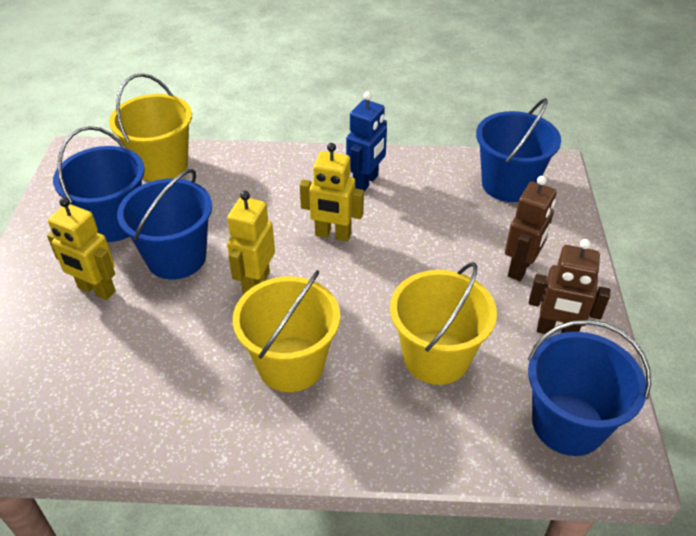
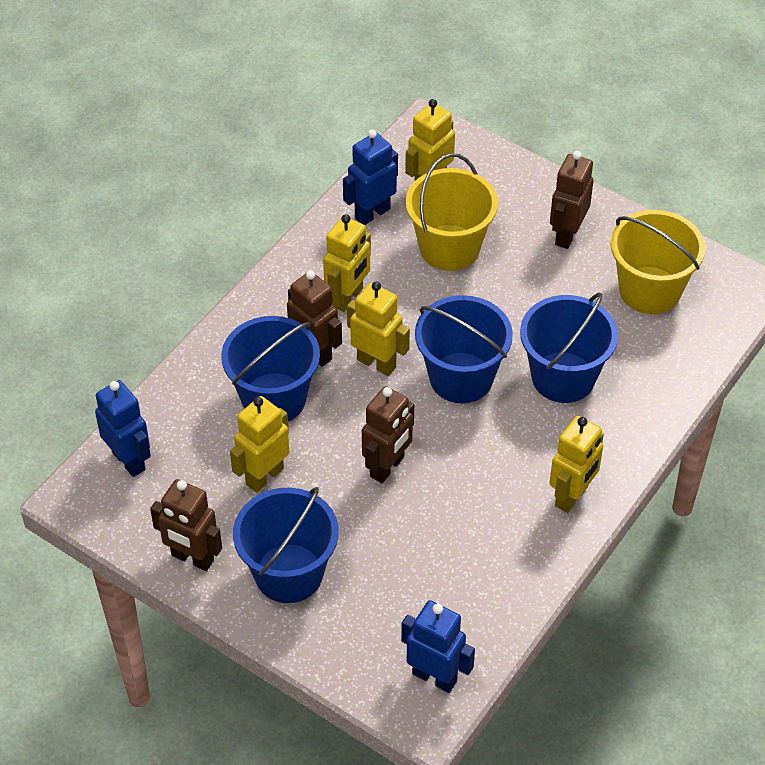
blue robot: 1 -> 3
brown robot: 2 -> 4
yellow bucket: 3 -> 2
yellow robot: 3 -> 5

